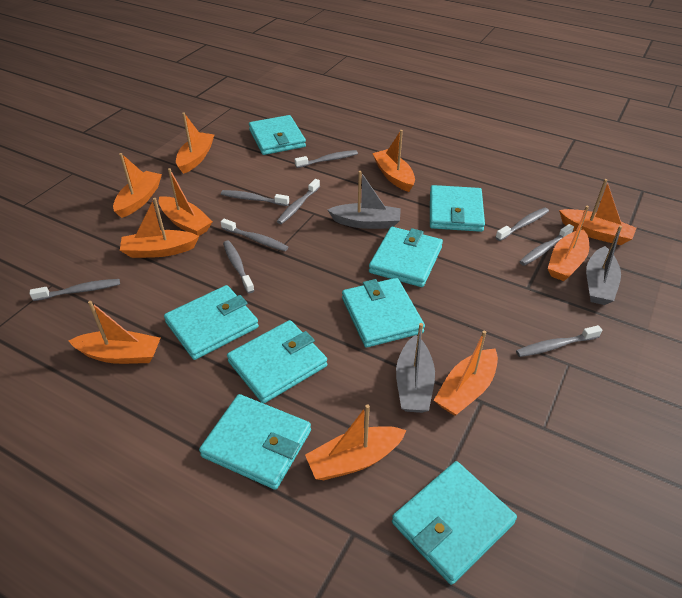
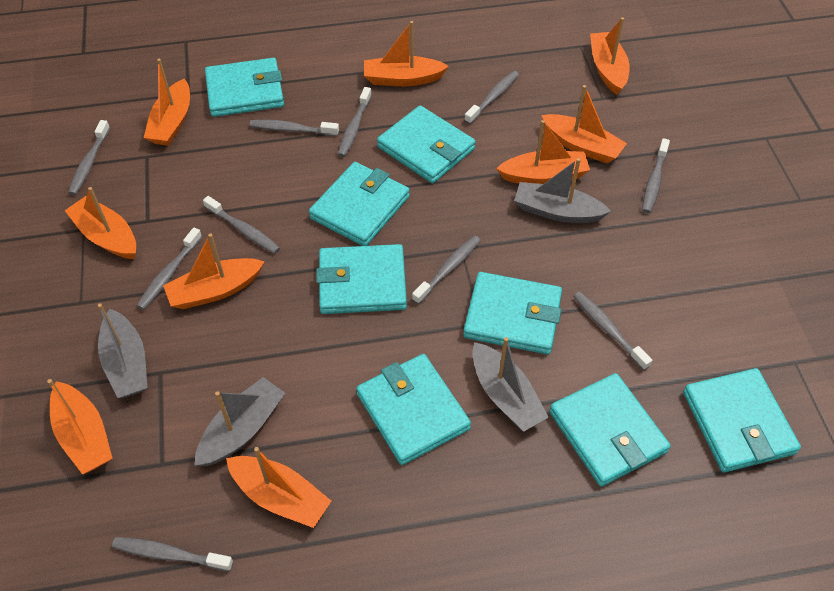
grey boat: 3 -> 4
grey toothbrush: 9 -> 10
orange boat: 10 -> 9

